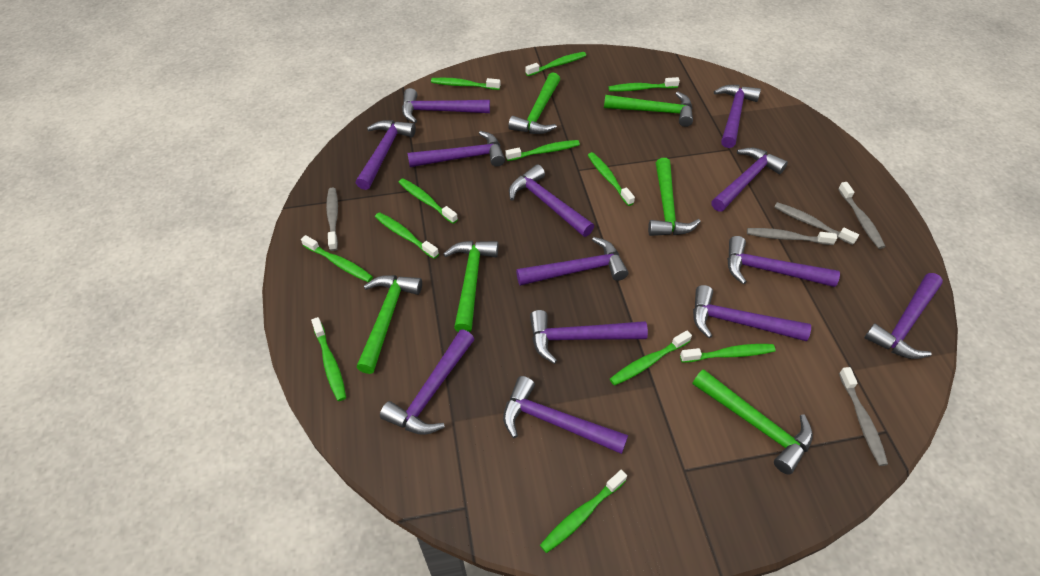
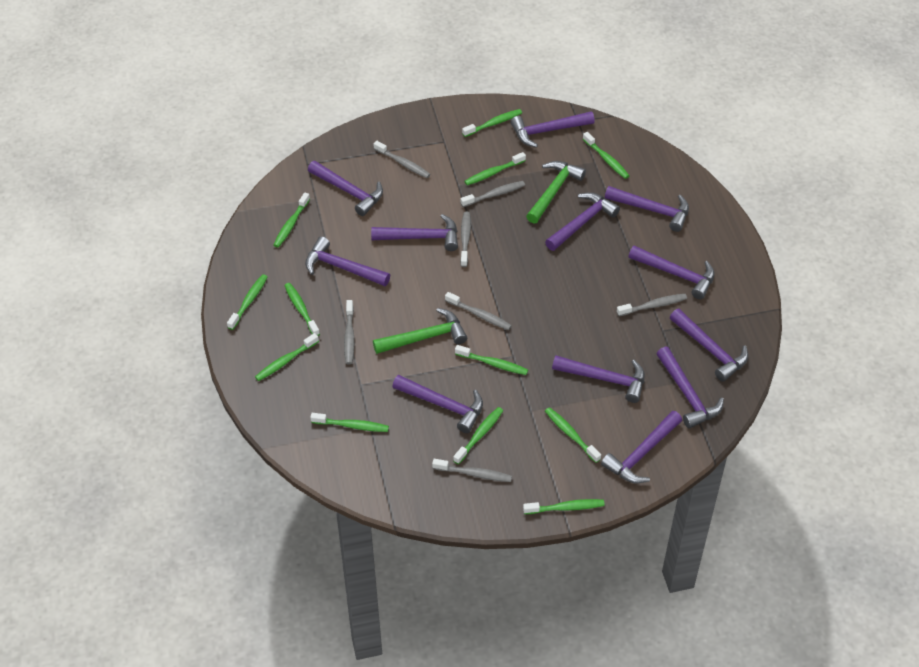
green hammer: 6 -> 2
grey toothbrush: 5 -> 7
purple hammer: 13 -> 12

